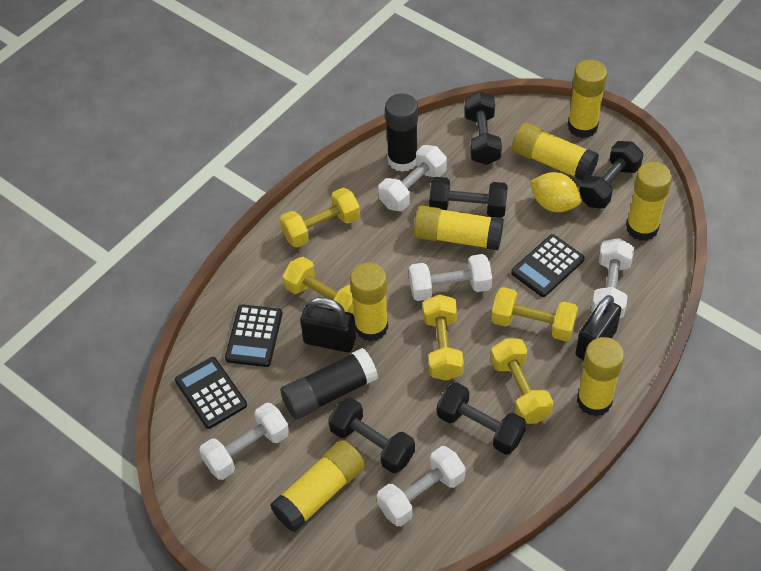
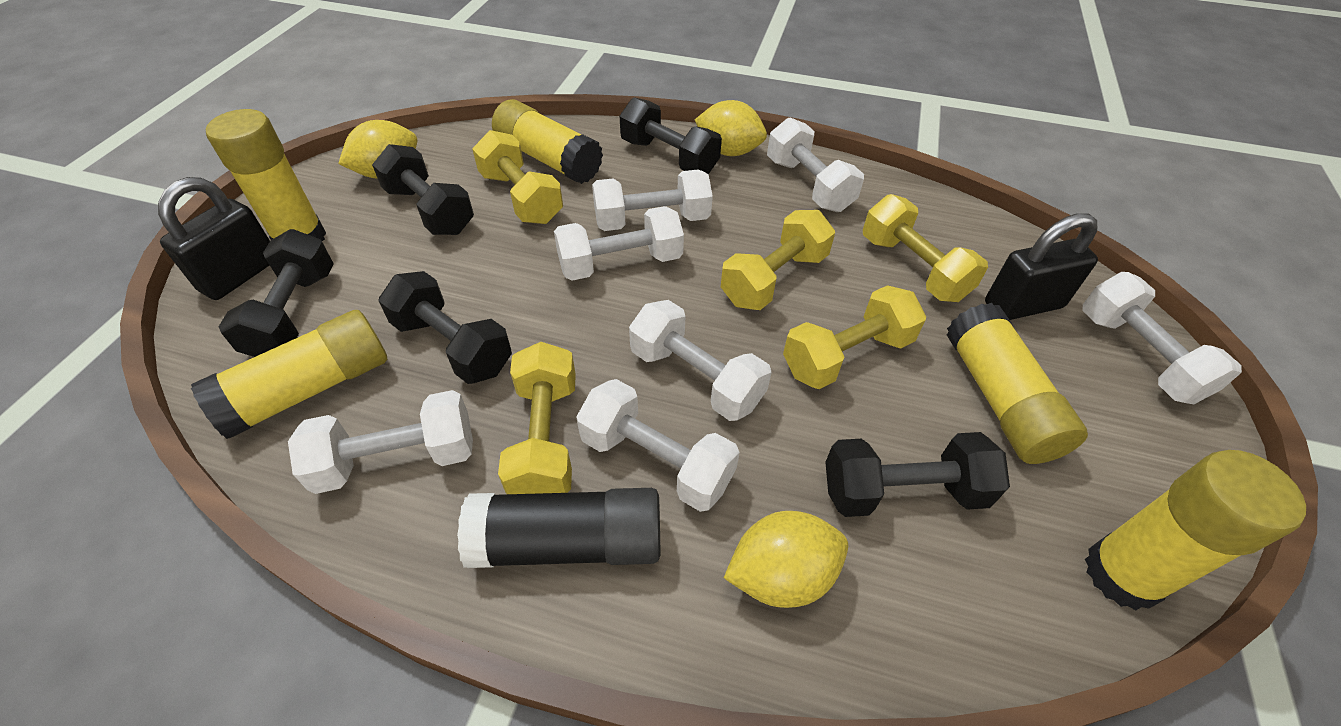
black calculator: 3 -> 0
black glue stick: 2 -> 1
white dumbbell: 5 -> 7
yellow glue stick: 7 -> 5
yellow lemon: 1 -> 3

